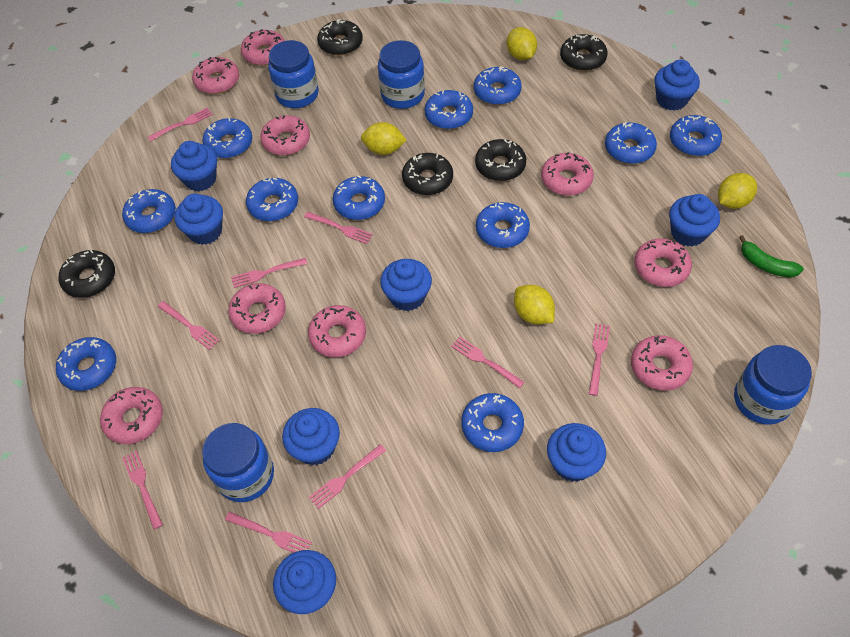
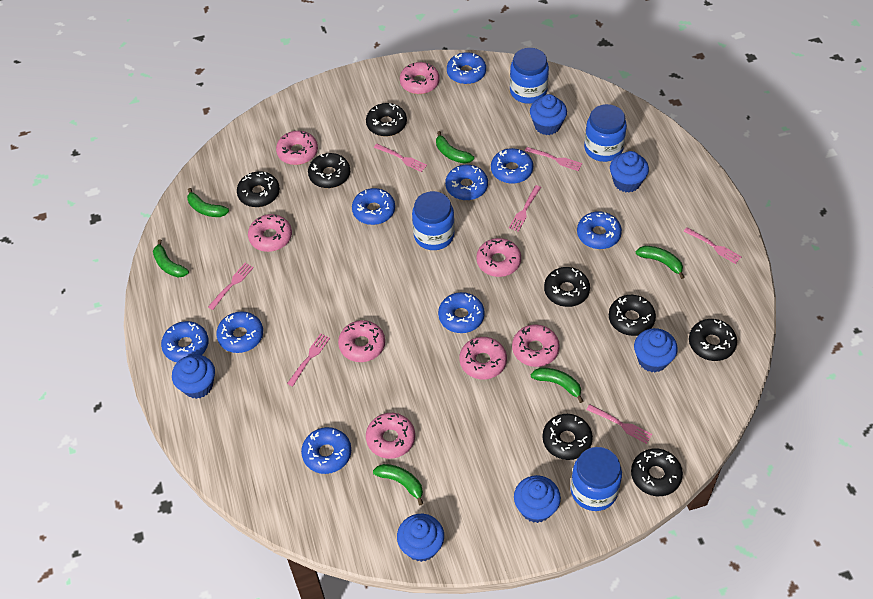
black donut: 5 -> 8
blue cupcake: 8 -> 6
blue donut: 11 -> 9
green banana: 1 -> 6
pink donut: 9 -> 8
pink fork: 9 -> 7
yellow lemon: 4 -> 0

